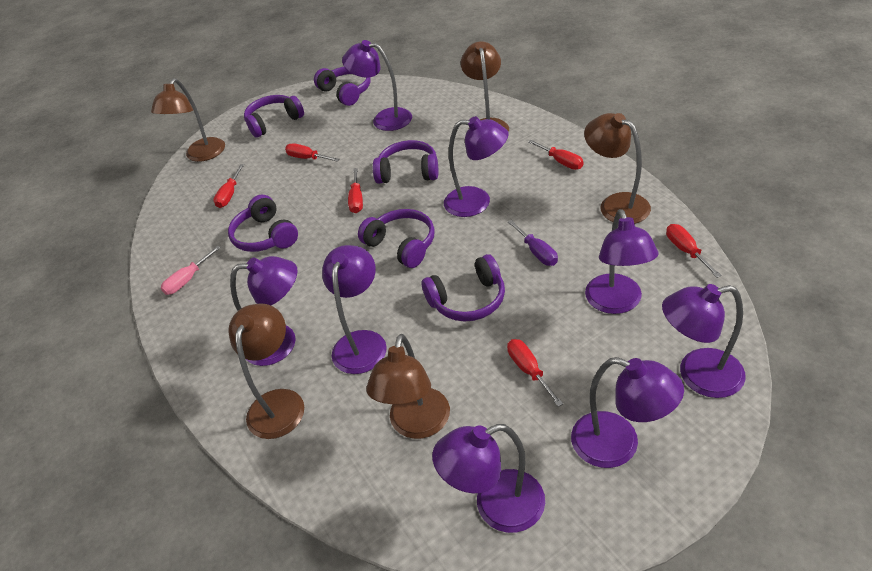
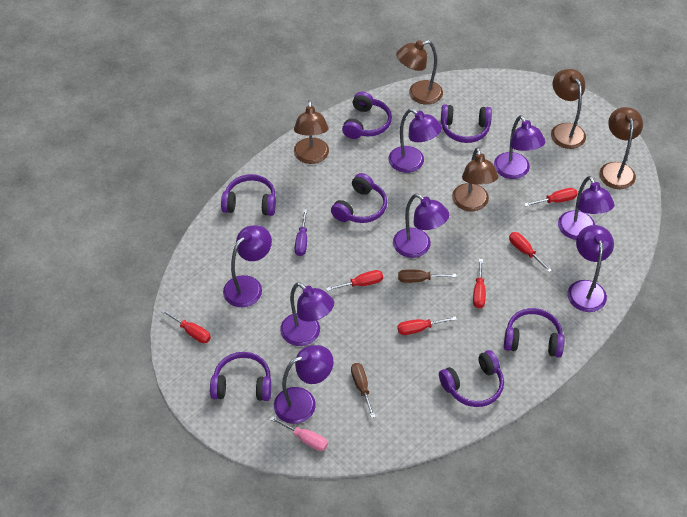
brown screwdriver: 0 -> 2
purple headphones: 6 -> 7

